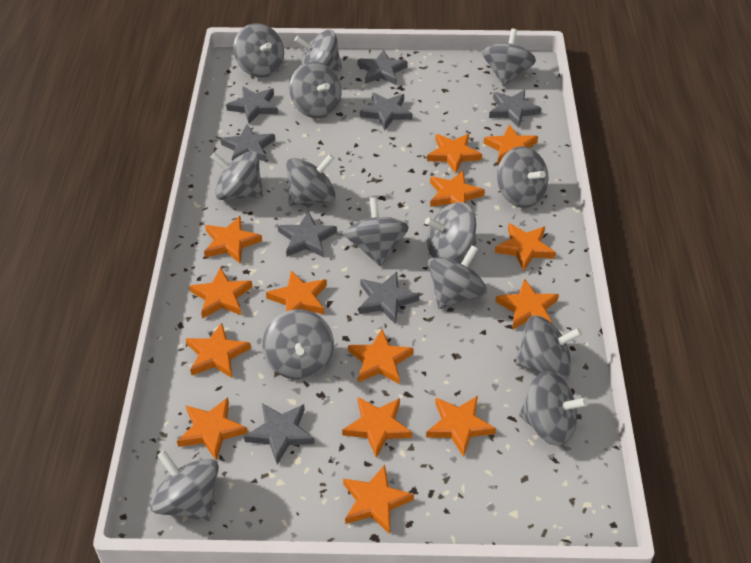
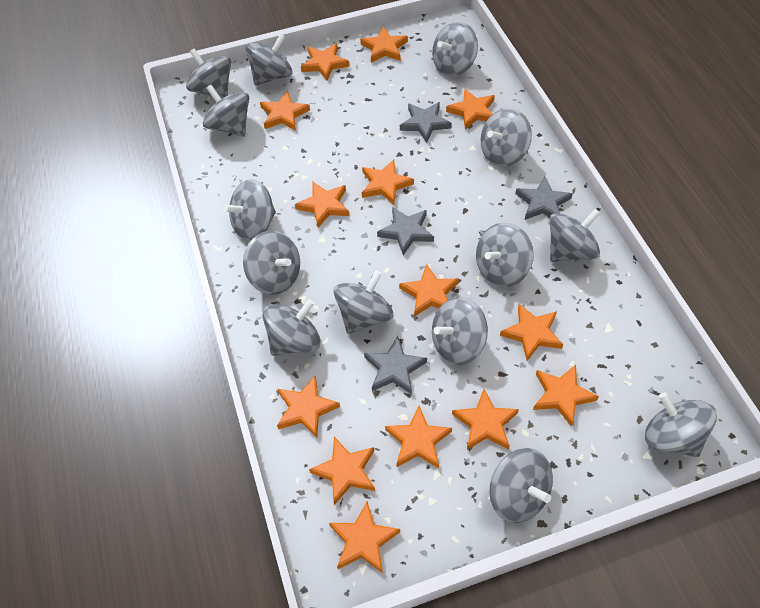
grey star: 8 -> 4

